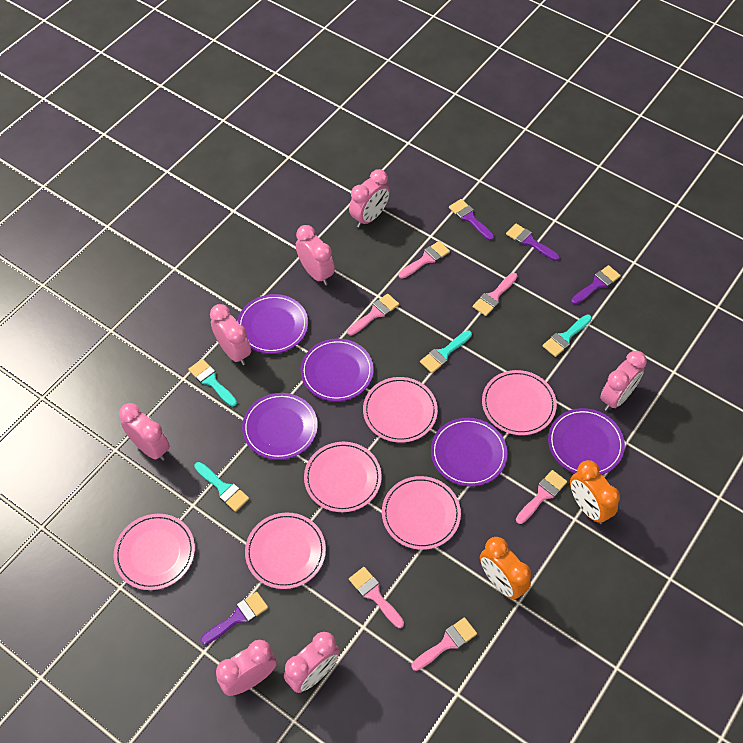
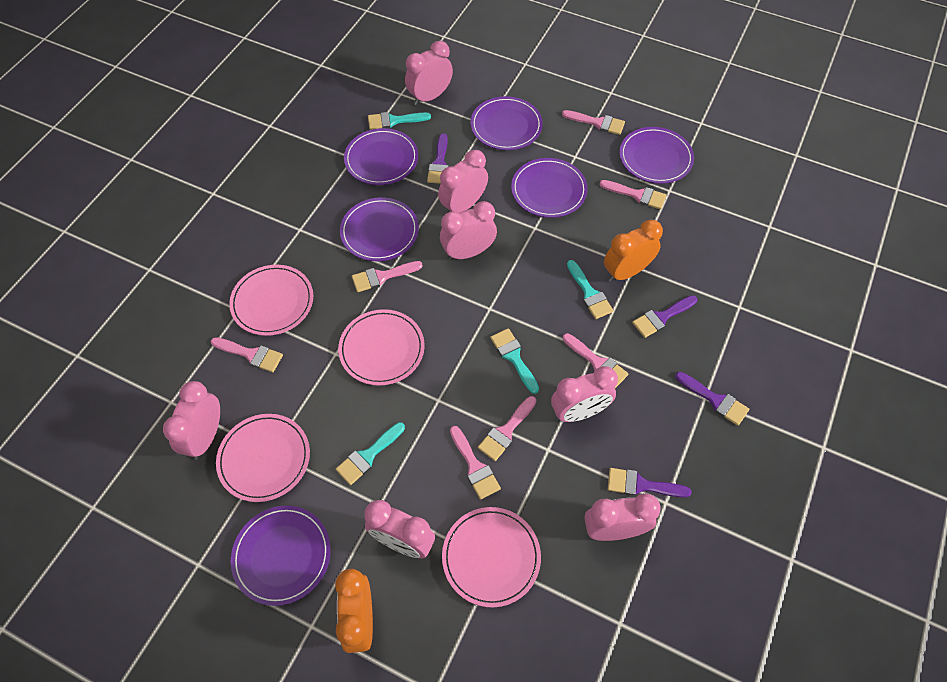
pink brush: 6 -> 7
pink plate: 6 -> 4
purple plate: 5 -> 6

